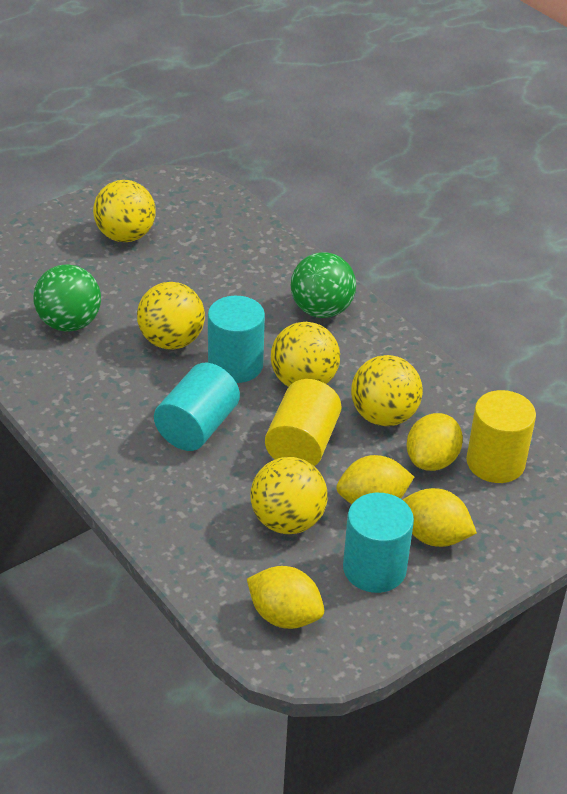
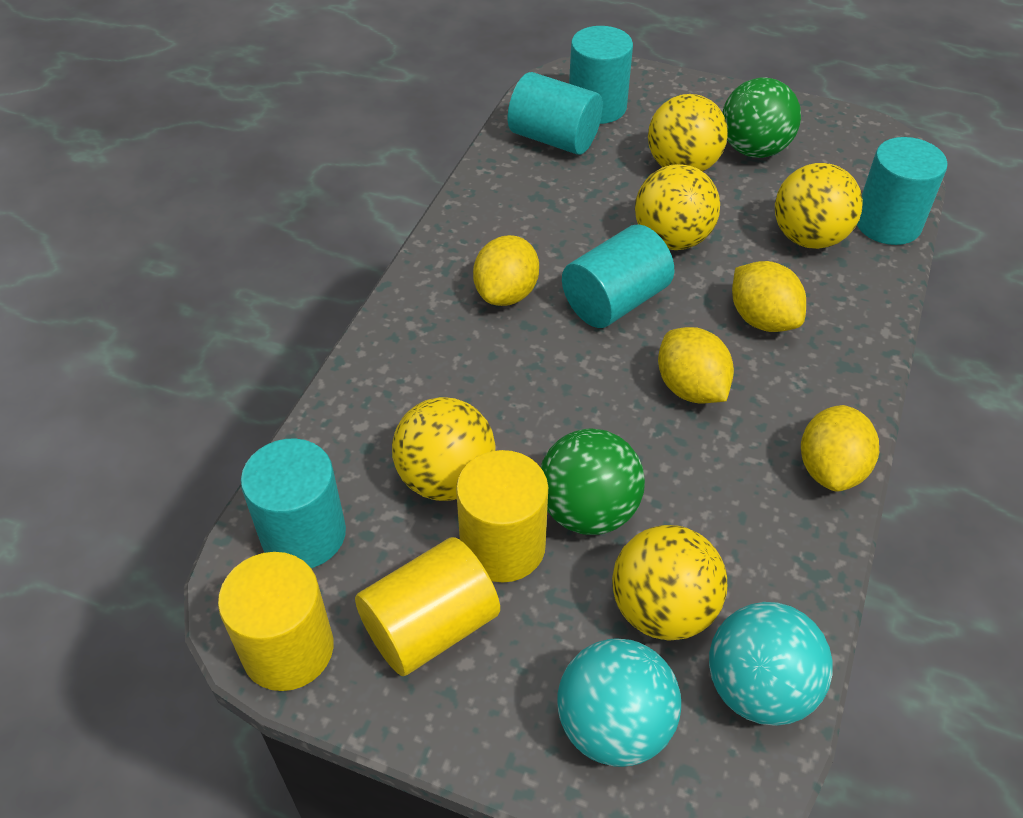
turquoise ball: 0 -> 2
turquoise cylinder: 3 -> 5
yellow cylinder: 2 -> 3

